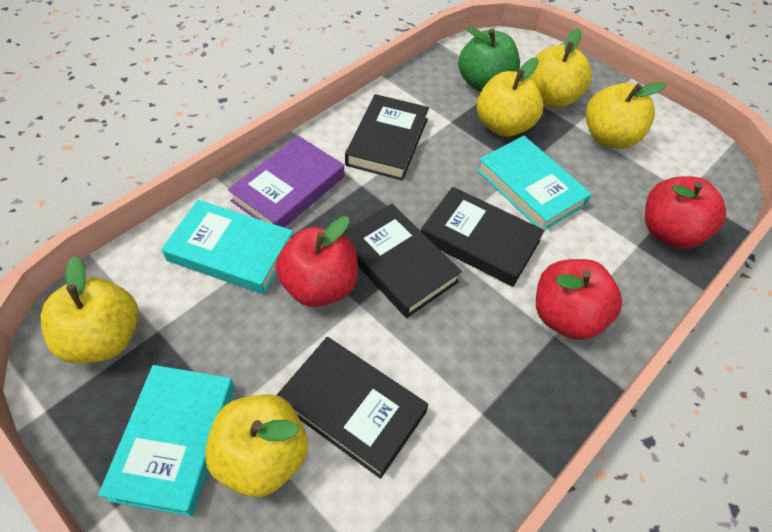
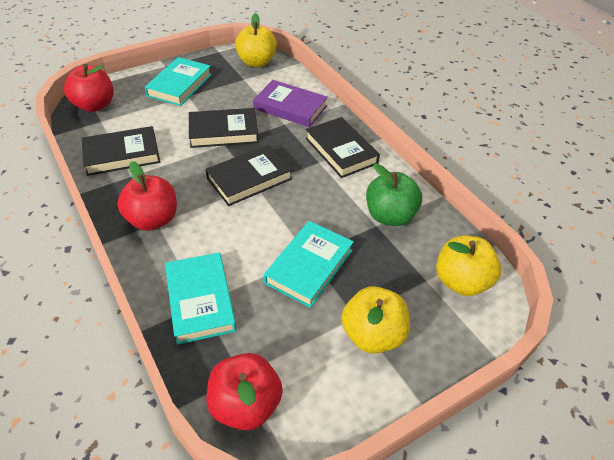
yellow apple: 5 -> 3

